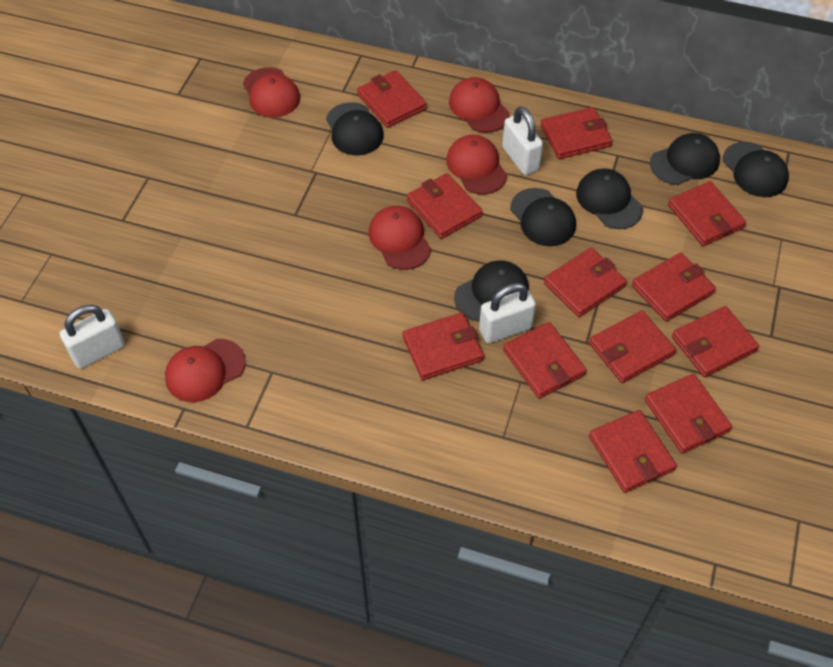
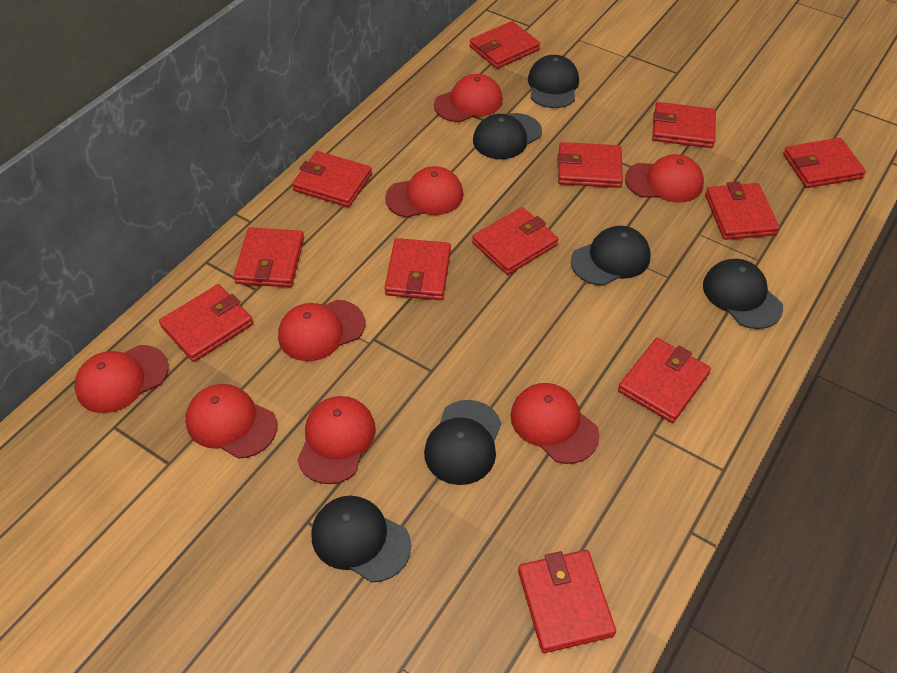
red cap: 5 -> 8
white padlock: 3 -> 0

